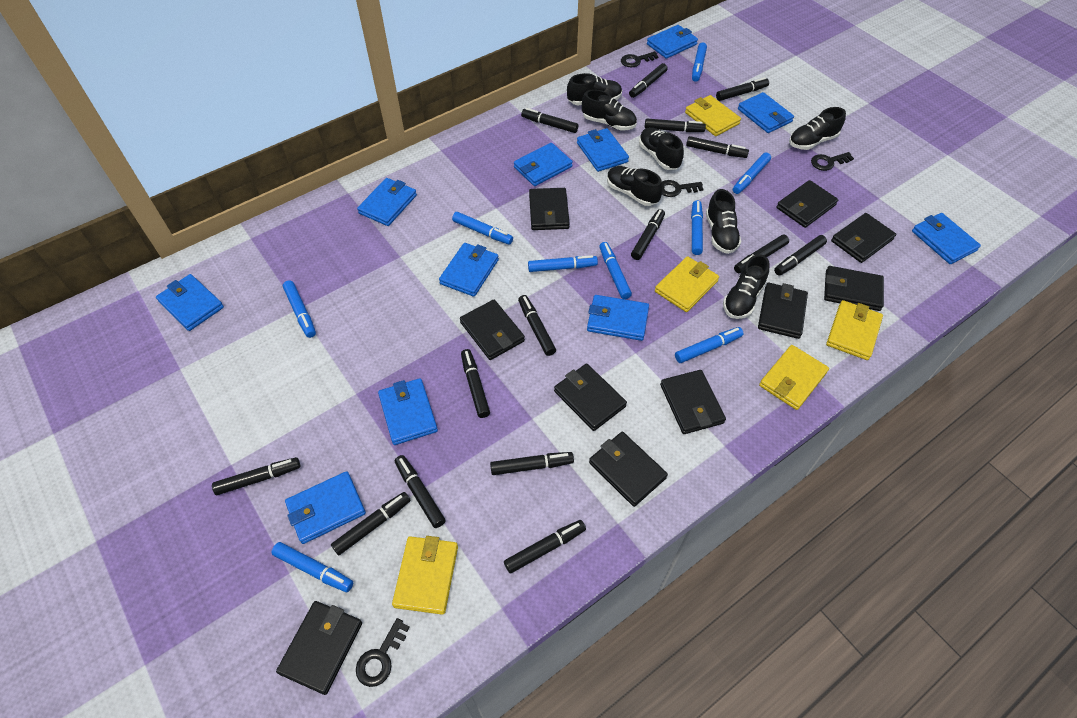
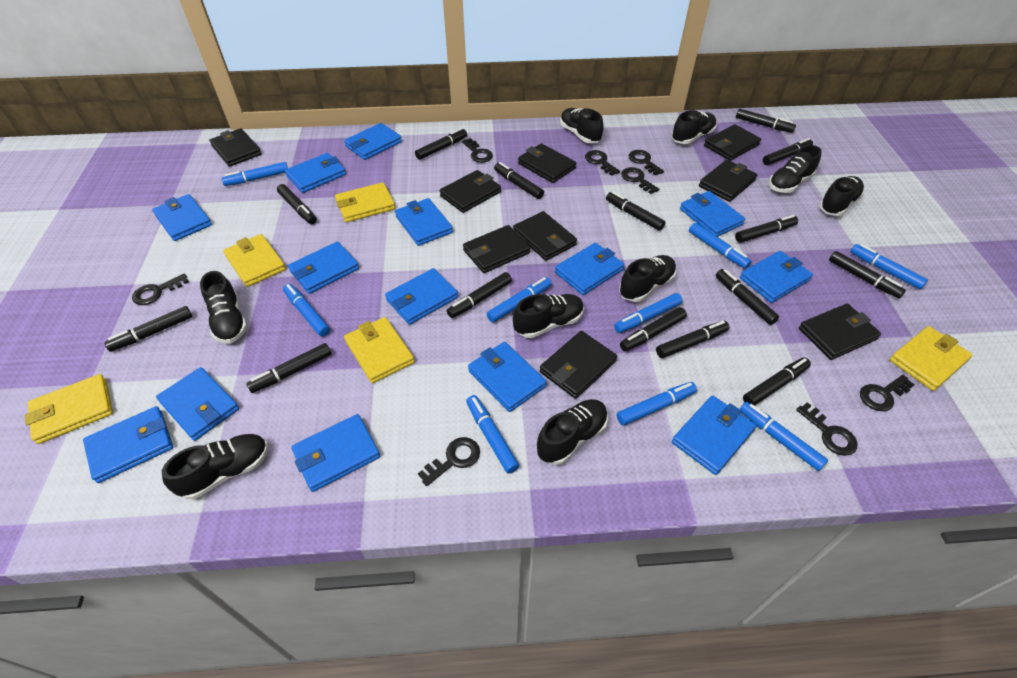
black key: 4 -> 8
black shoe: 7 -> 9
black wallet: 10 -> 9
blue wallet: 11 -> 14

